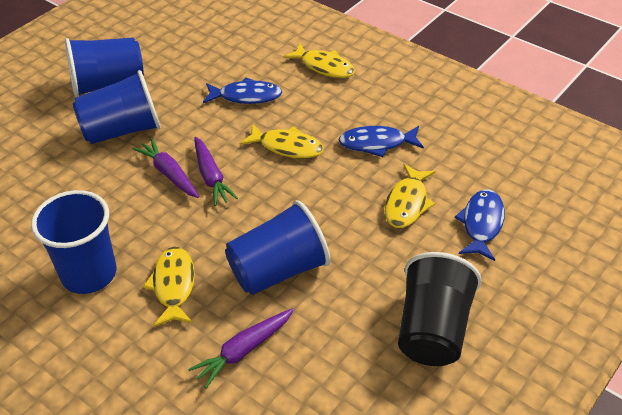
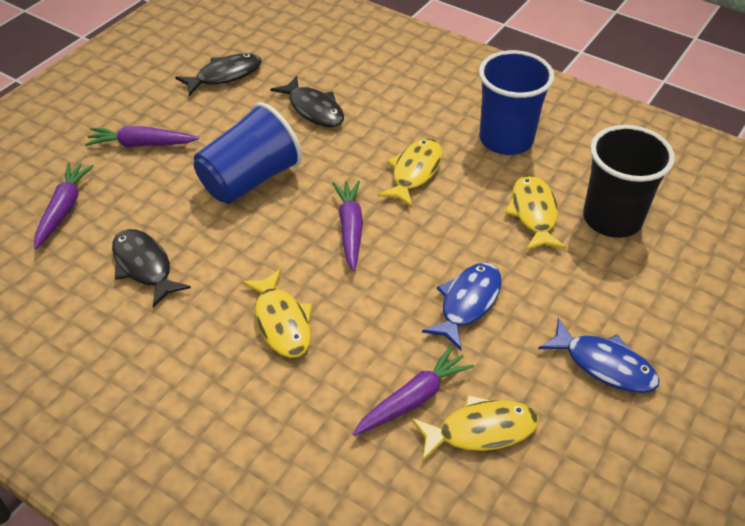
black fish: 0 -> 3
blue cup: 4 -> 2
blue fish: 3 -> 2
purple carrot: 3 -> 4

